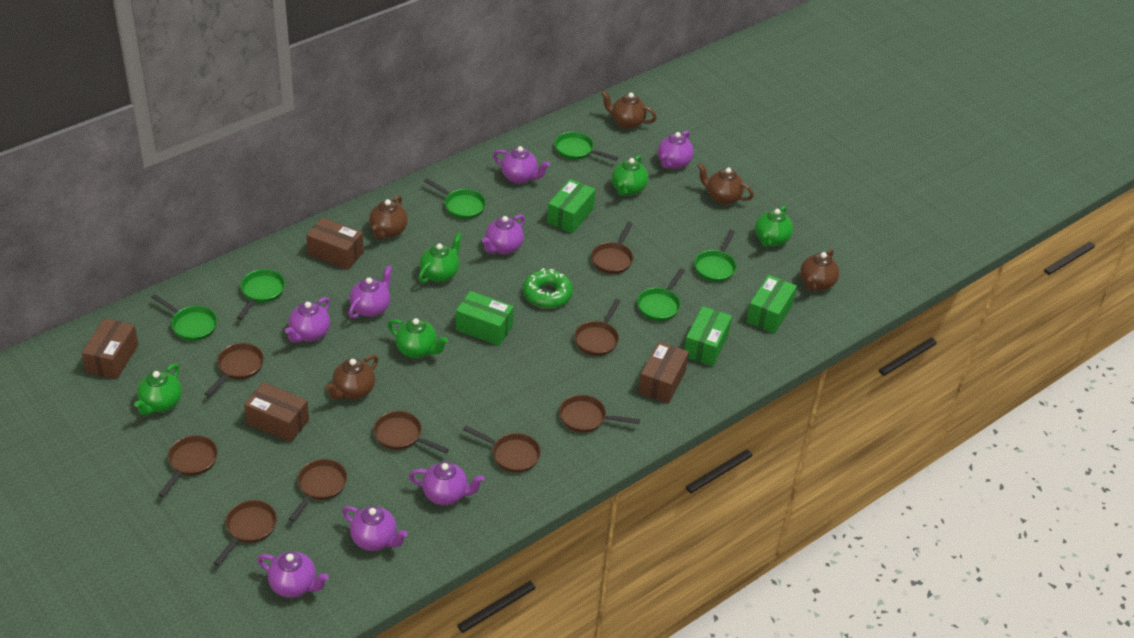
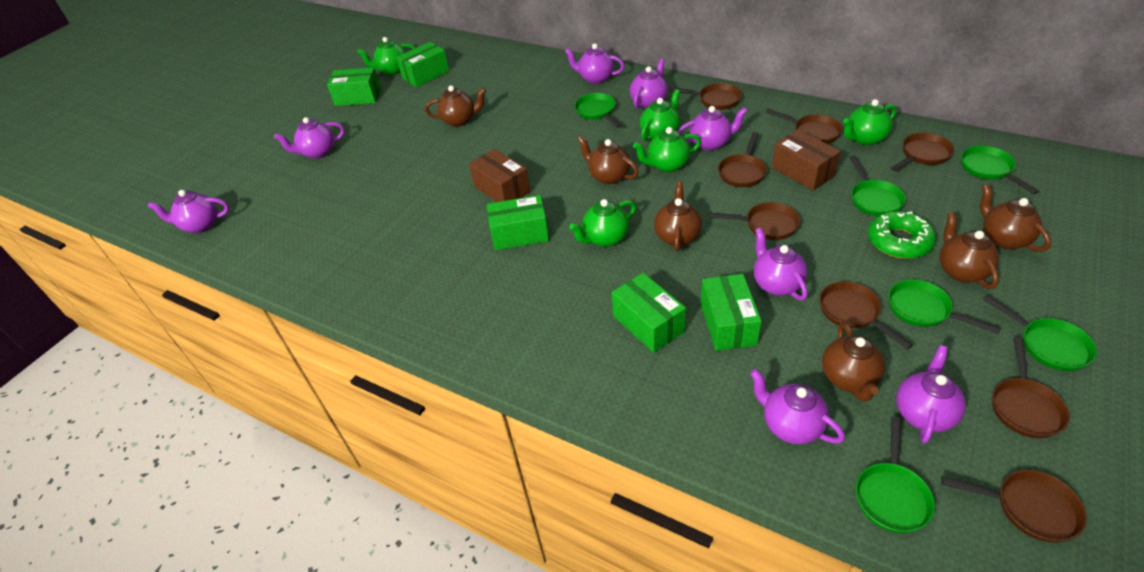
brown box: 4 -> 2
brown pan: 9 -> 8
brown teapot: 5 -> 6
green box: 4 -> 5

